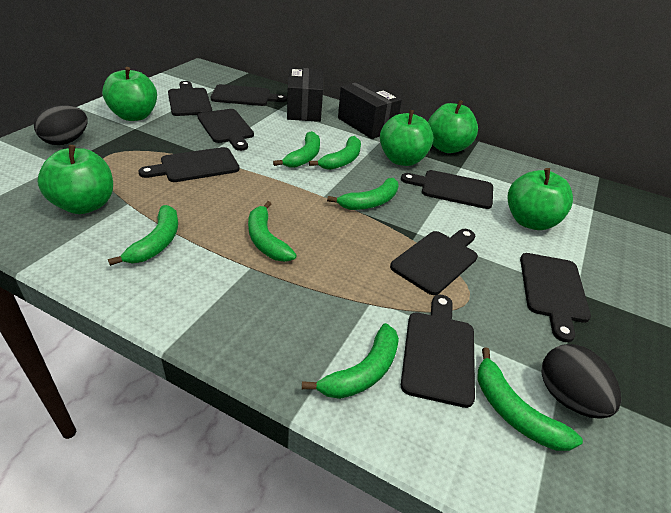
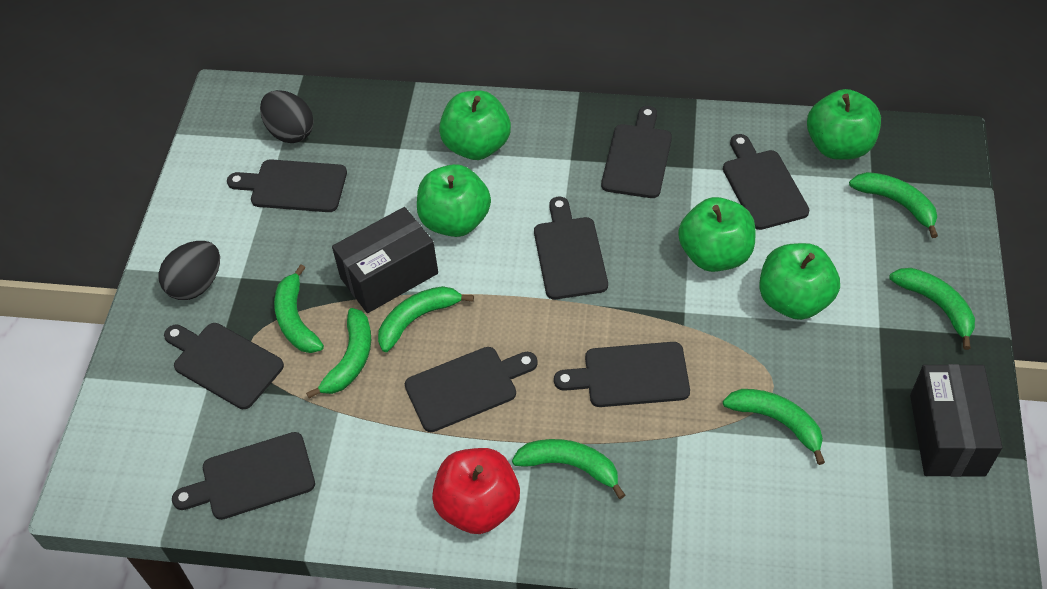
red apple: 0 -> 1

